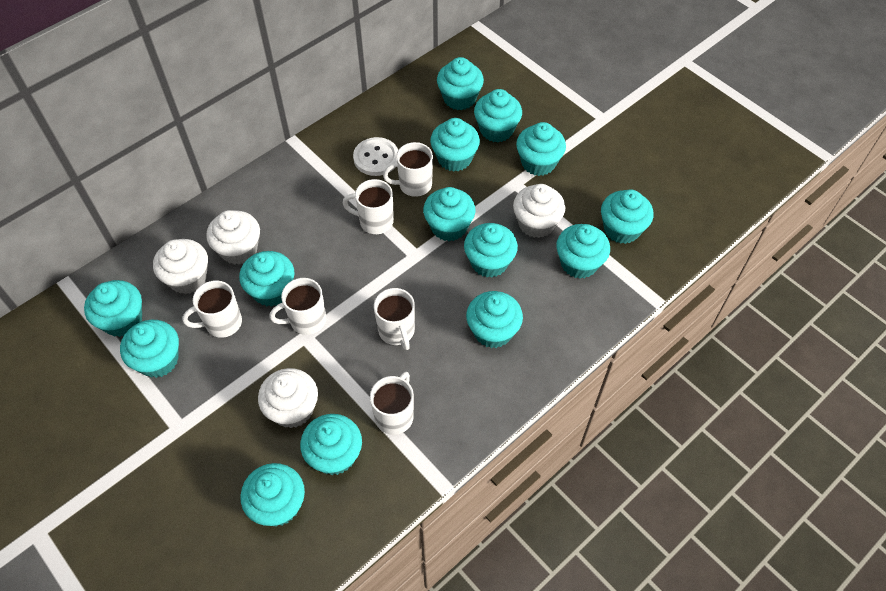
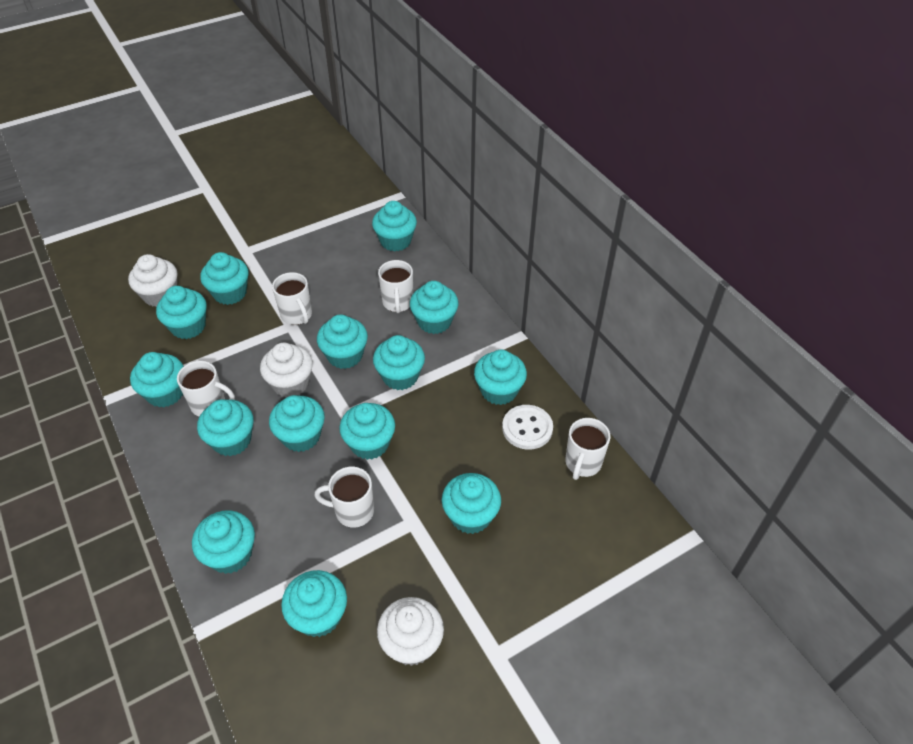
white cupcake: 4 -> 3
white mug: 6 -> 5

